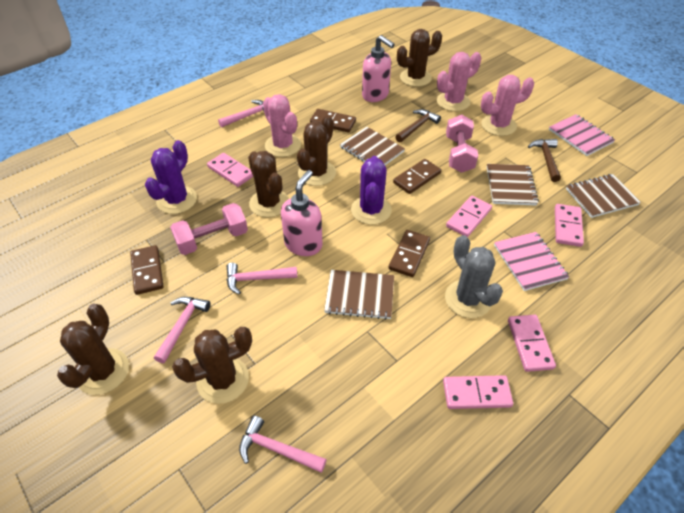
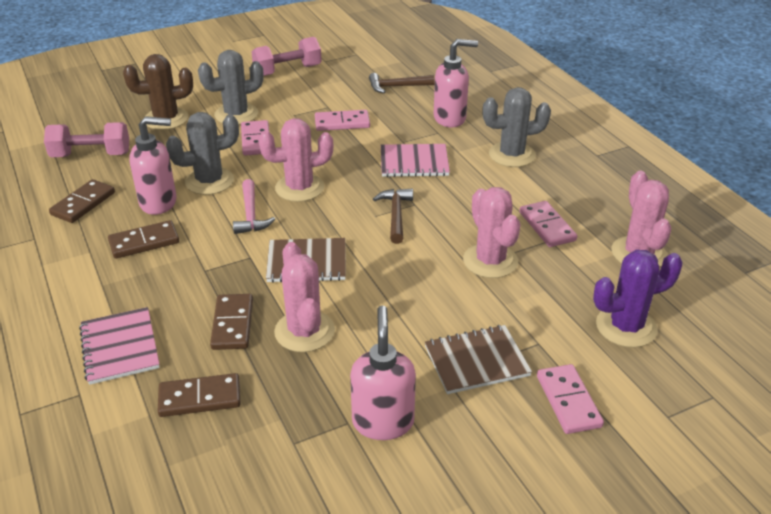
brown cactus: 5 -> 1
brown notebook: 4 -> 2
grey cactus: 1 -> 3
pink cactus: 3 -> 4
pink domino: 5 -> 4
pink hammer: 4 -> 1
pink soap dispenser: 2 -> 3
purple cactus: 2 -> 1

